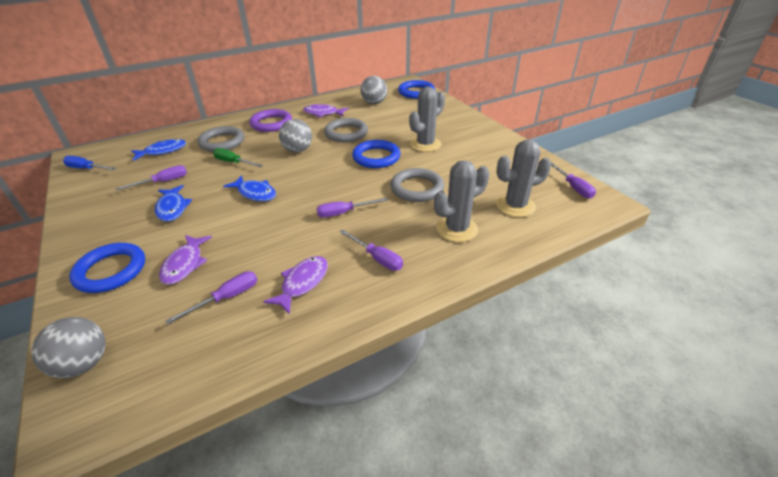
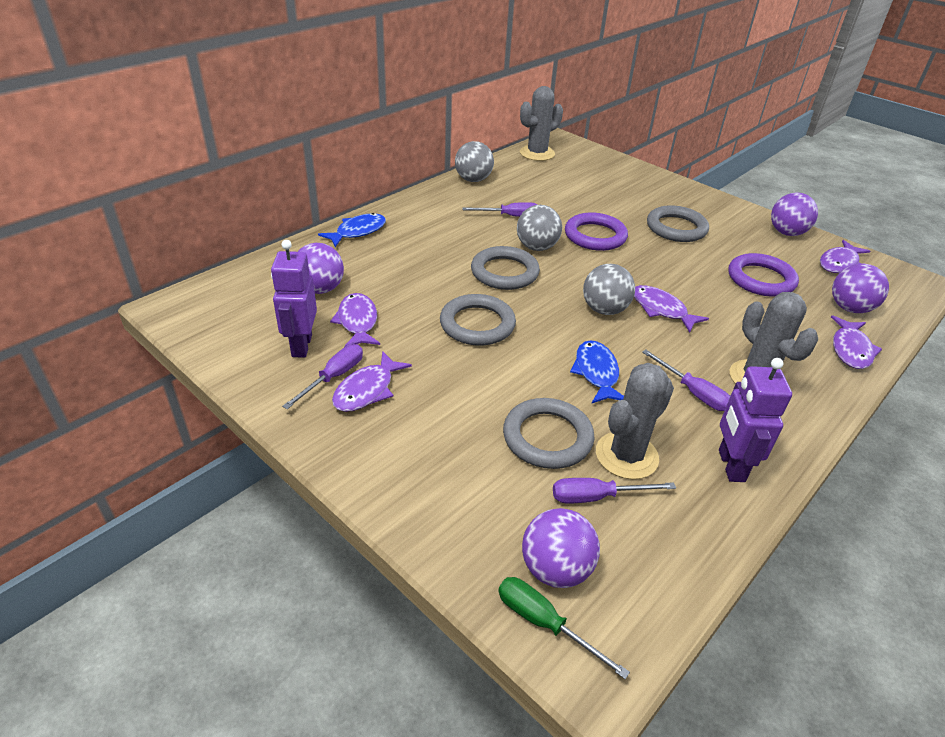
blue fish: 3 -> 2
blue ring: 3 -> 0
blue screwdriver: 1 -> 0
grey ring: 3 -> 4
purple ball: 0 -> 4
purple fish: 3 -> 5
purple ring: 1 -> 2
purple robot: 0 -> 2
purple screwdriver: 5 -> 4

